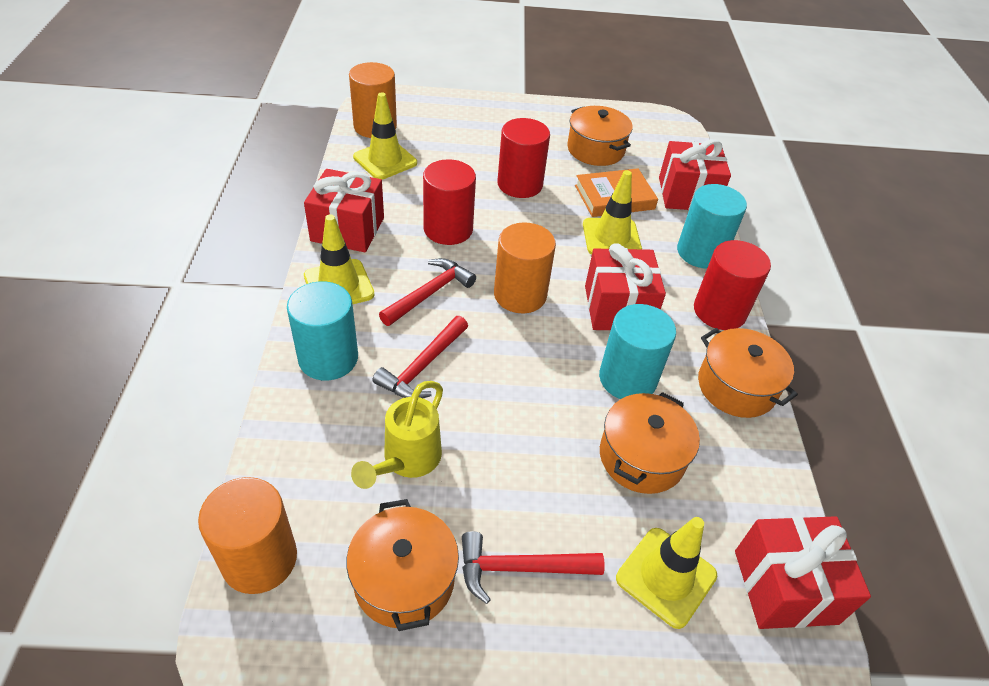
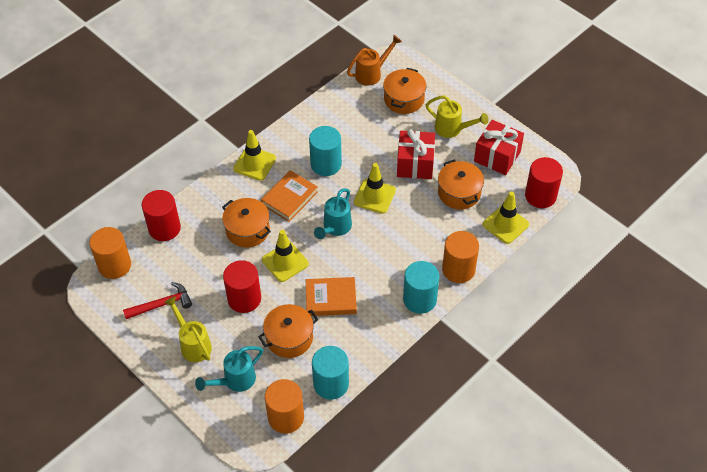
orange book: 1 -> 2
orange watering can: 0 -> 1
red gift: 4 -> 2
red hammer: 3 -> 1
turquoise watering can: 0 -> 2
yellow watering can: 1 -> 2

